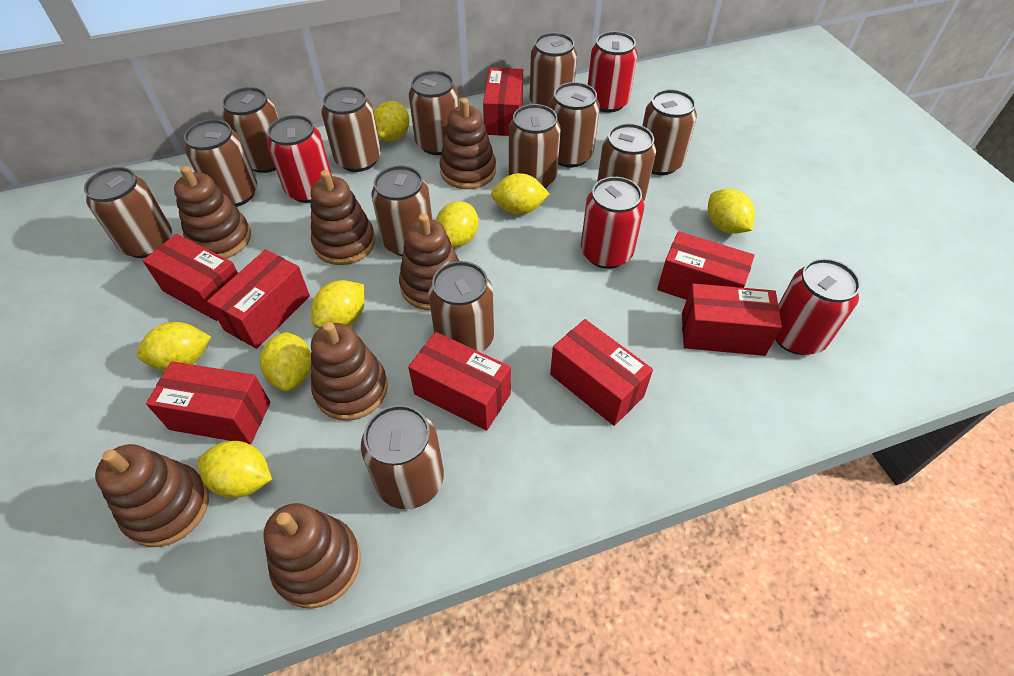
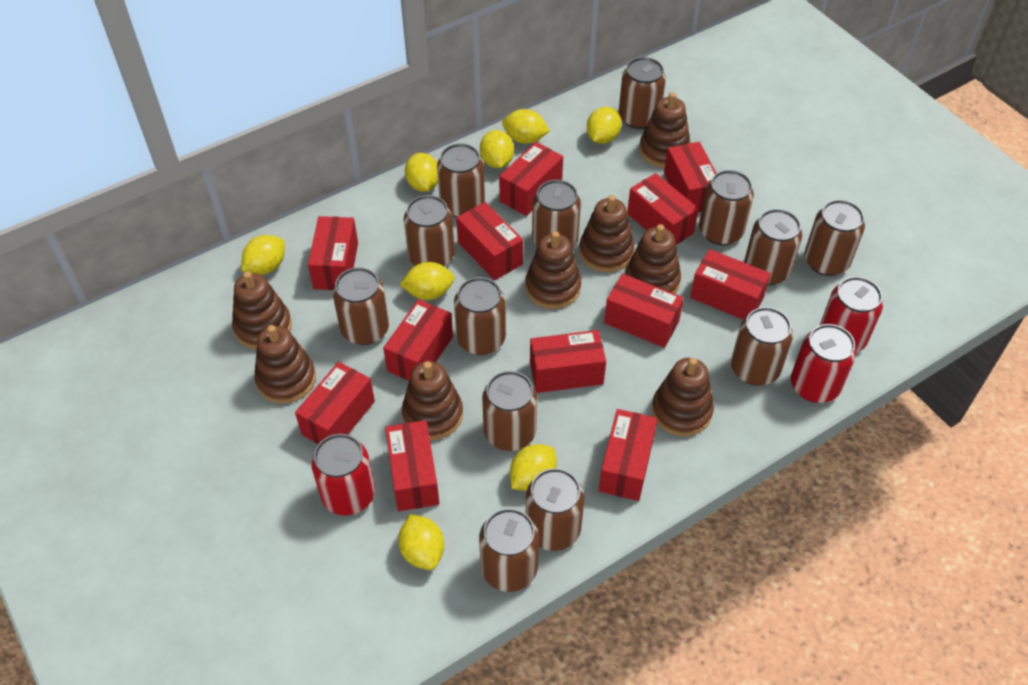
brown stacking toy: 7 -> 8
red box: 8 -> 12
red can: 4 -> 3

